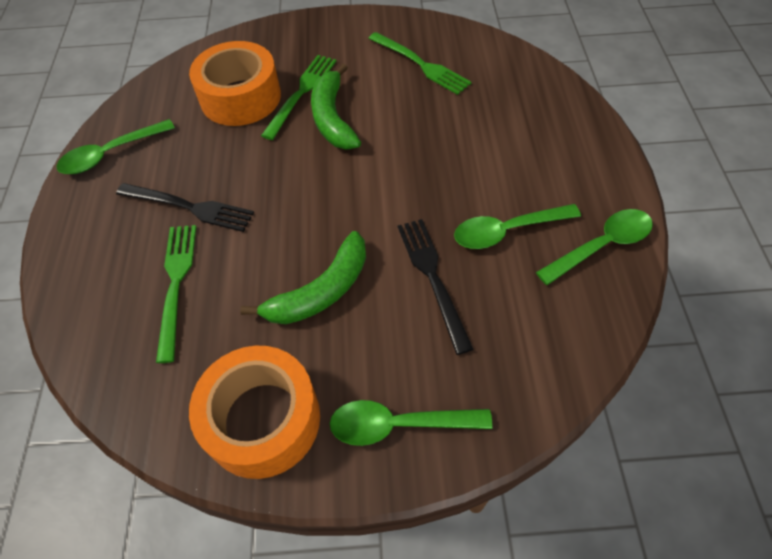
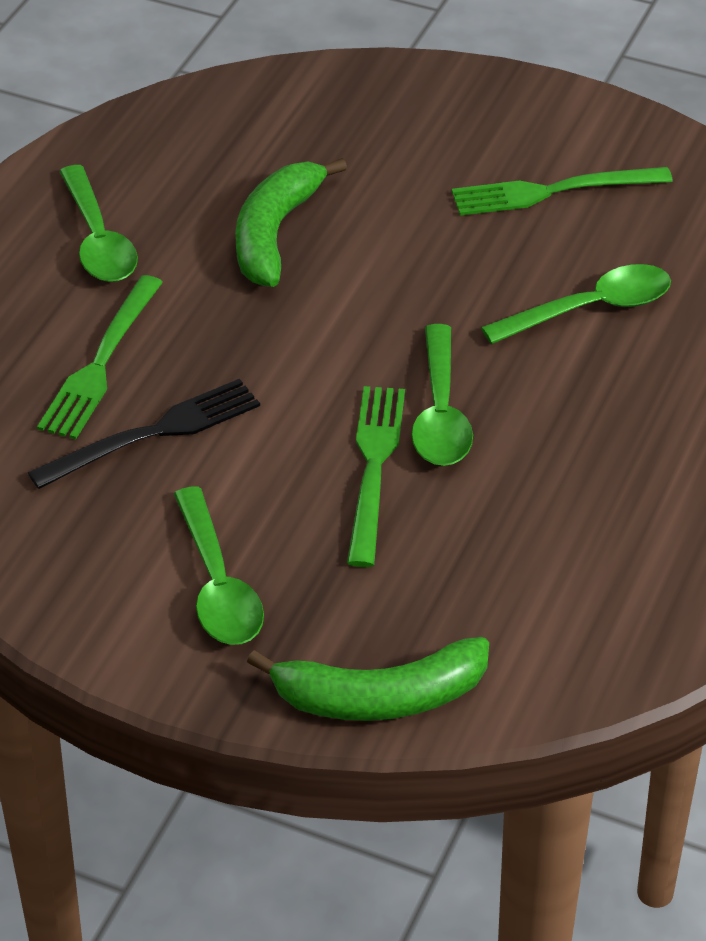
black fork: 2 -> 1
orange tape: 2 -> 0

